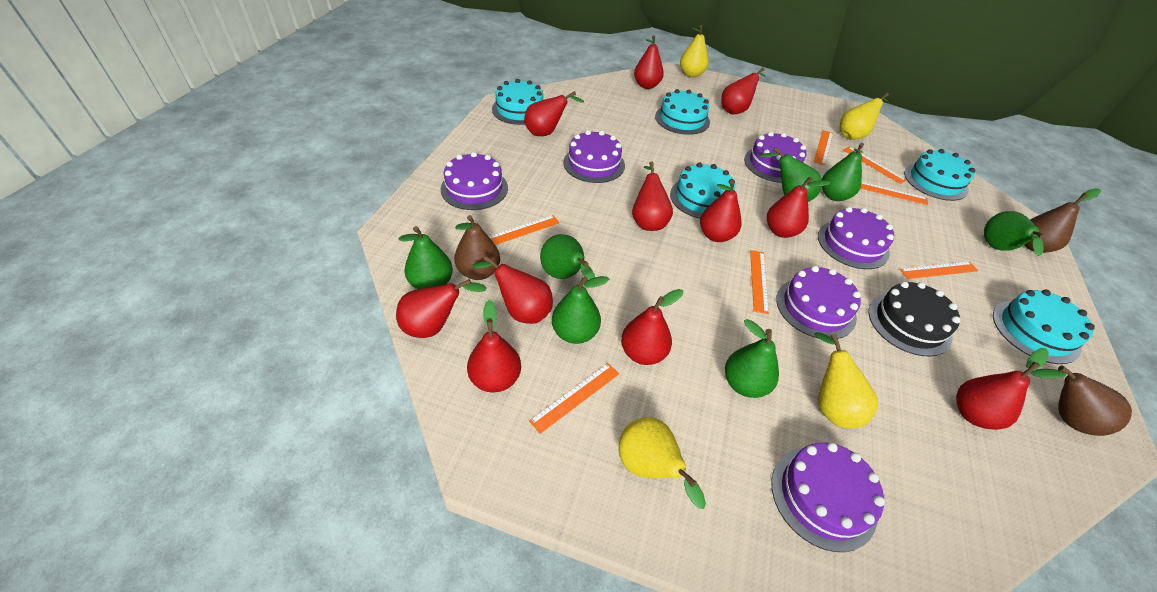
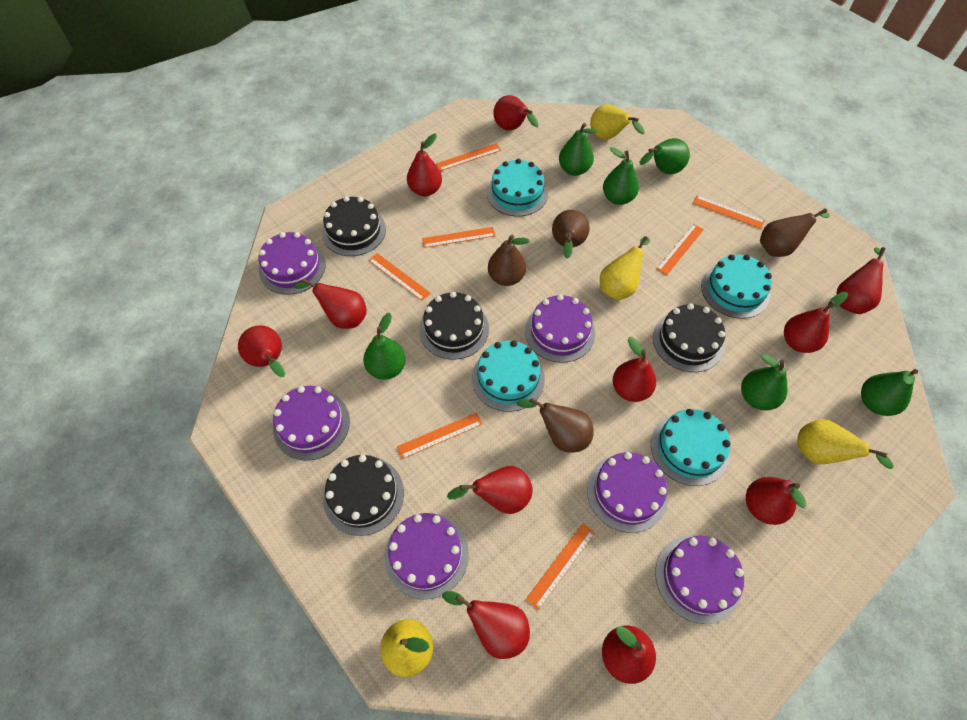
black cake: 1 -> 4
brown pear: 3 -> 4
green pear: 7 -> 6
turquoise cake: 5 -> 4

